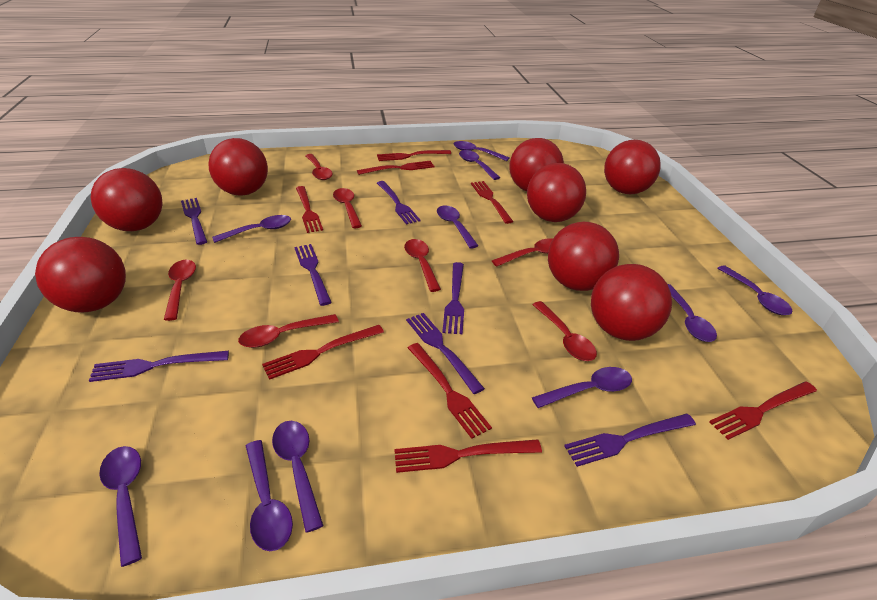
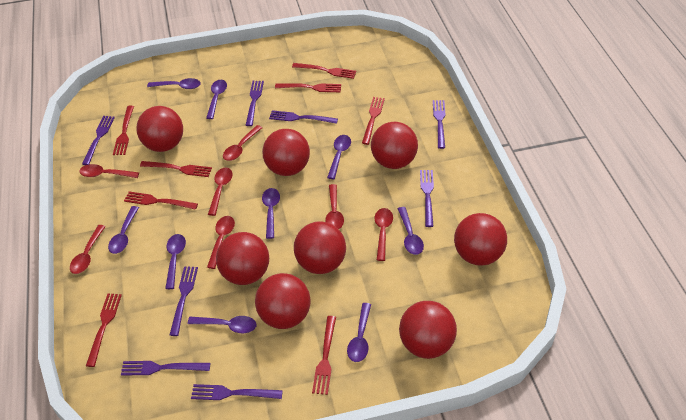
purple fork: 7 -> 8
purple spoon: 10 -> 9

